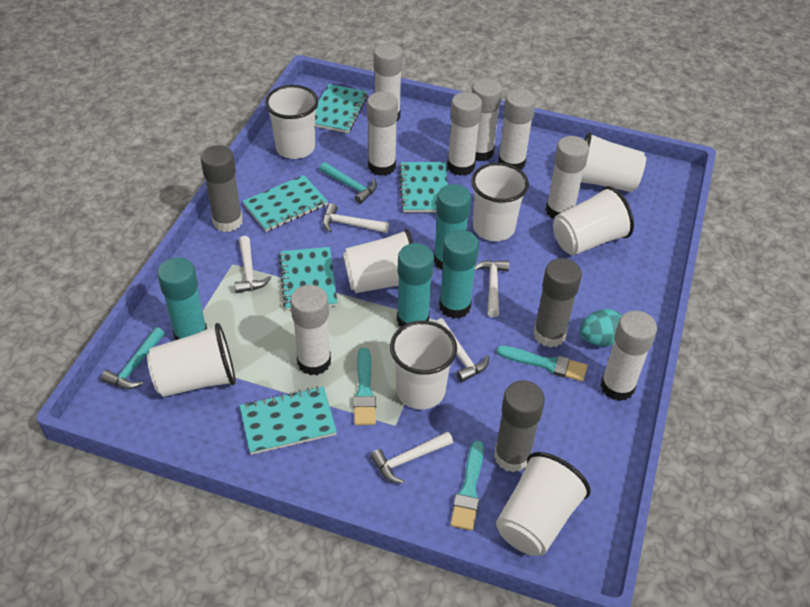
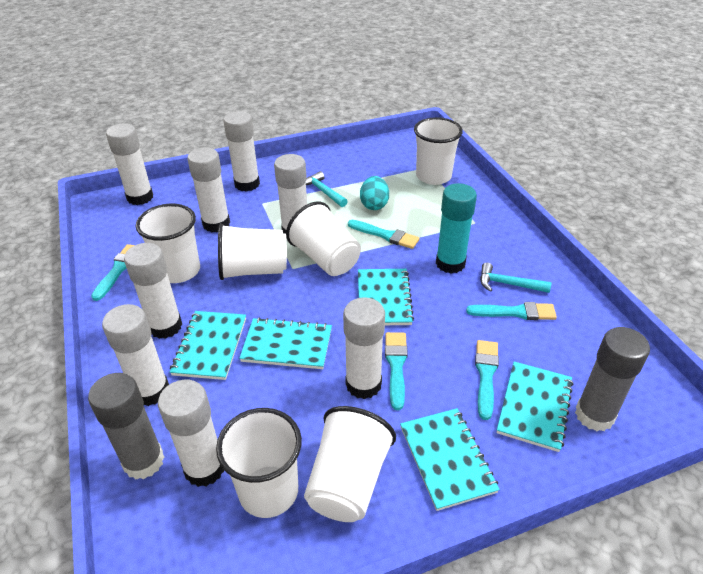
grey glue stick: 3 -> 2
turquoise brush: 3 -> 5
turquoise glue stick: 4 -> 1
white cup: 8 -> 6
white hammer: 5 -> 0

